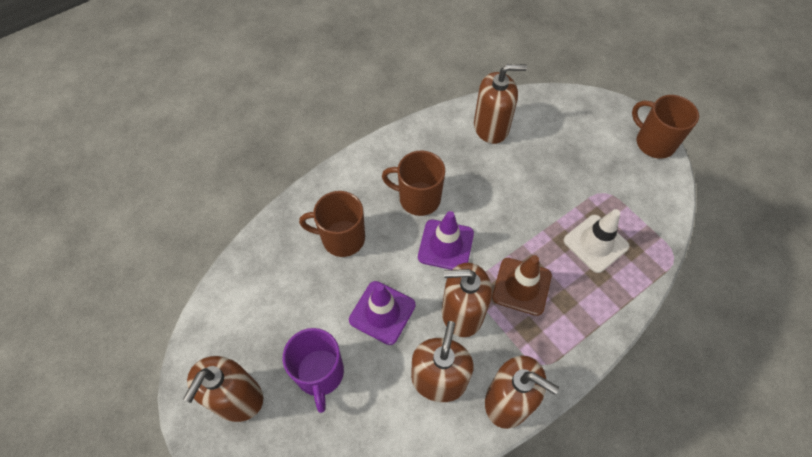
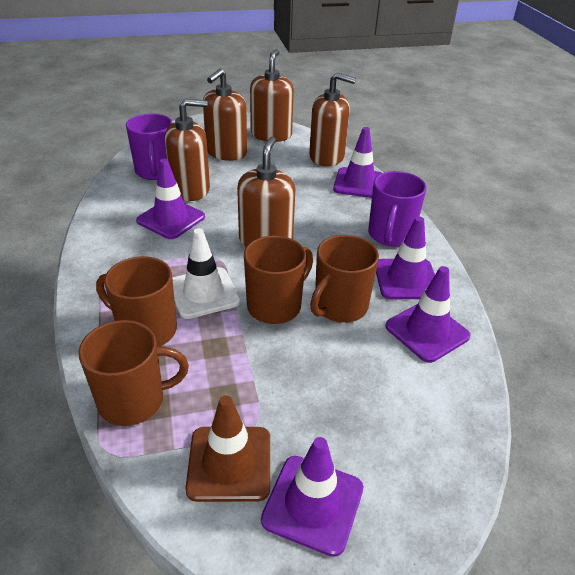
brown mug: 3 -> 4
purple mug: 1 -> 2
purple traffic cone: 2 -> 5

